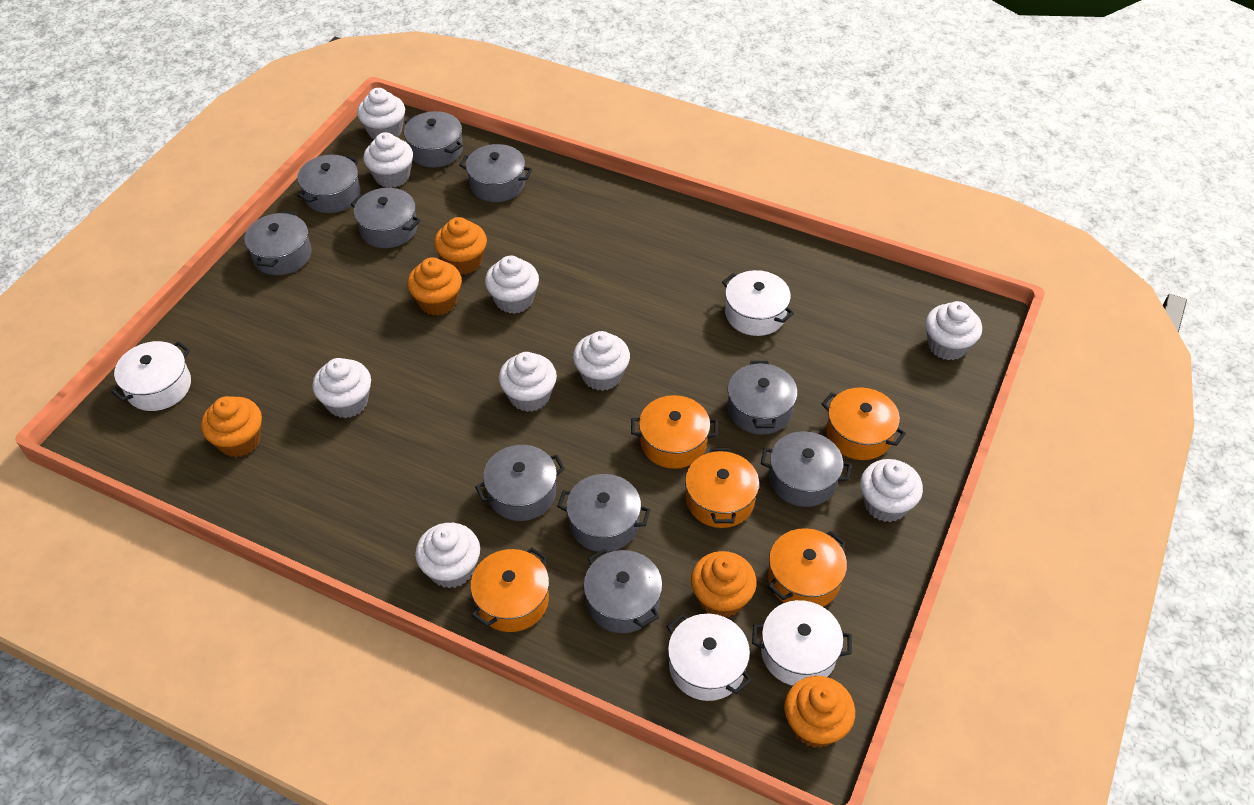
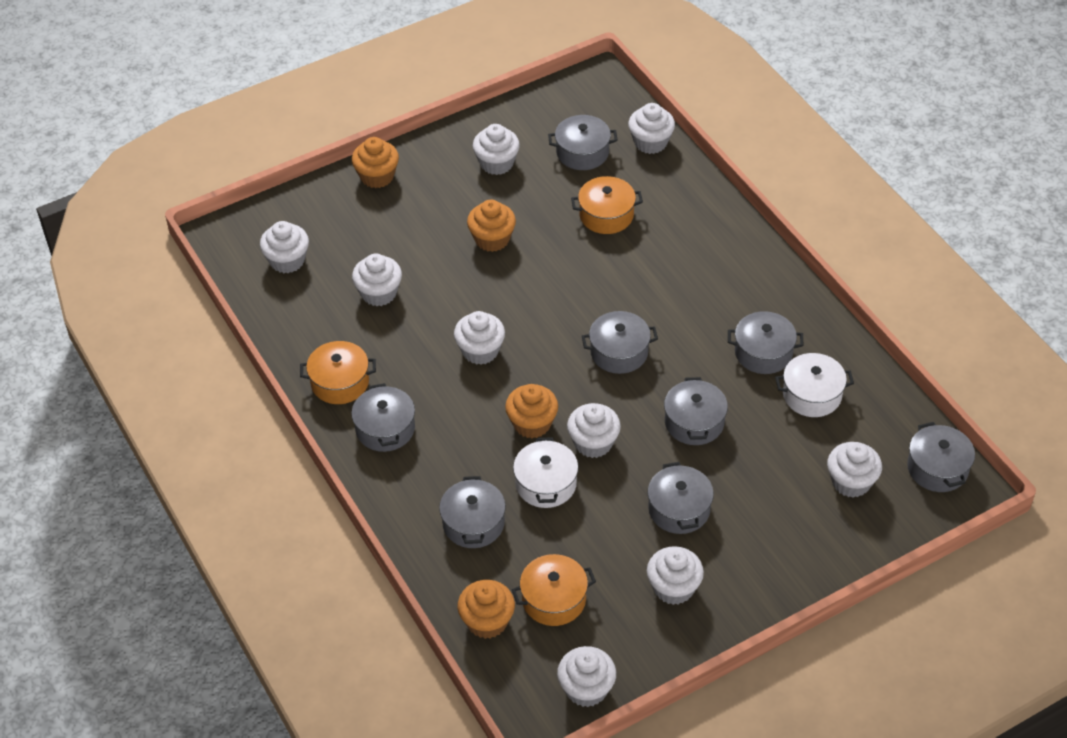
grey pot: 10 -> 8
orange cupcake: 5 -> 4
orange pot: 5 -> 3
white pot: 4 -> 2

